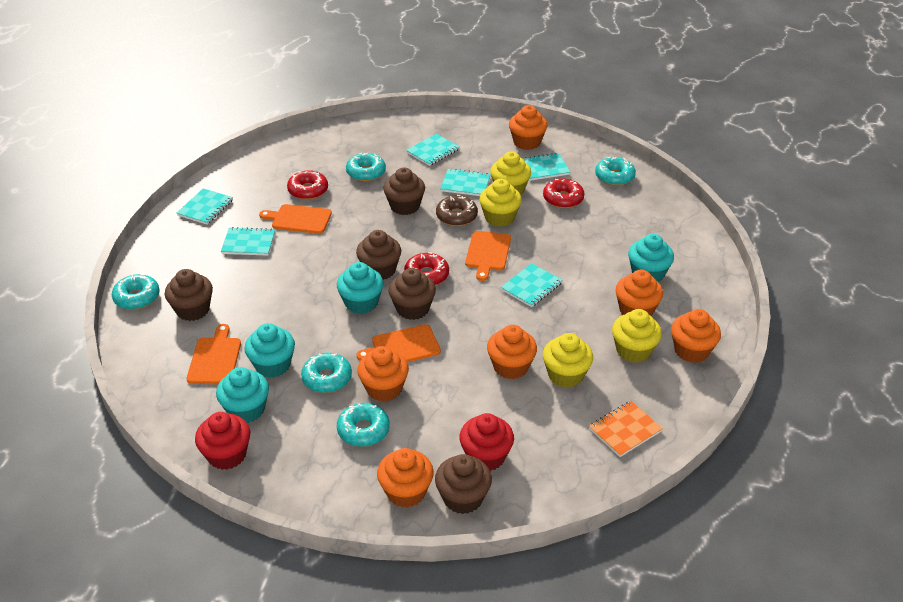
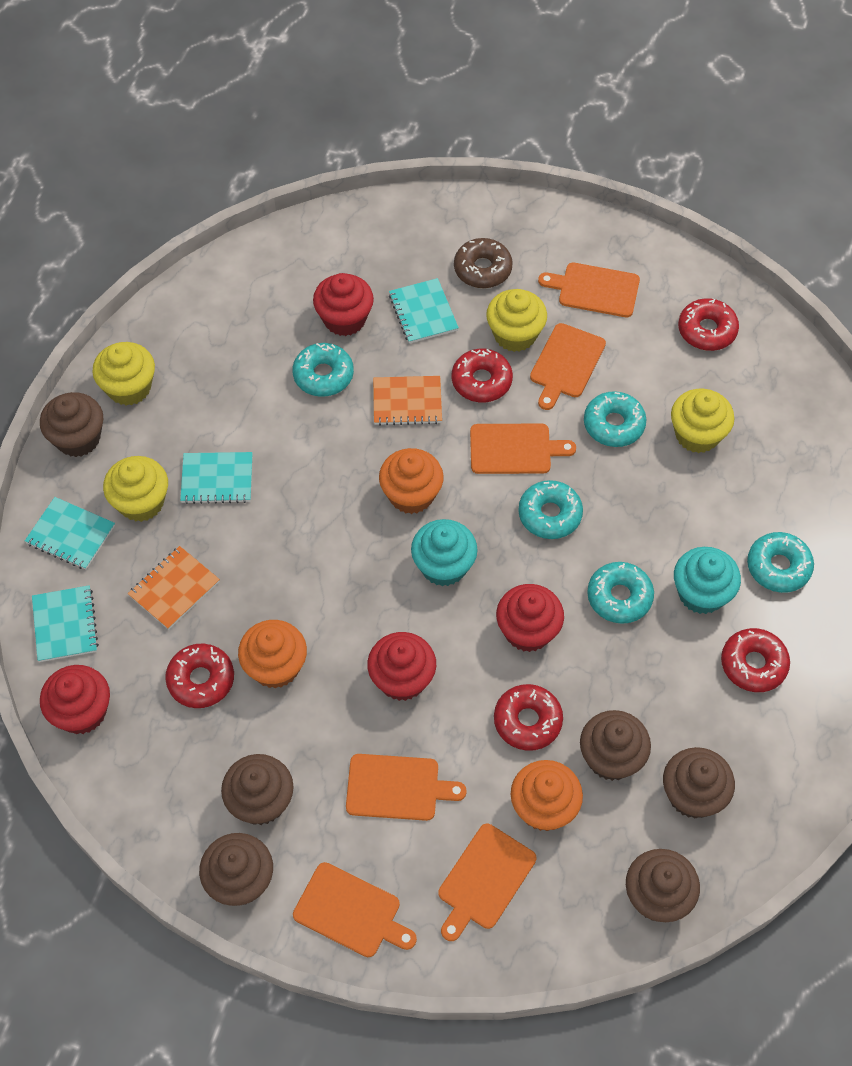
brown cupcake: 5 -> 6
orange cupcake: 6 -> 3
orange cutting board: 4 -> 6
orange notebook: 1 -> 2
red cupcake: 2 -> 4
red donut: 3 -> 5
turquoise cupcake: 4 -> 2
turquoise notebook: 6 -> 4

